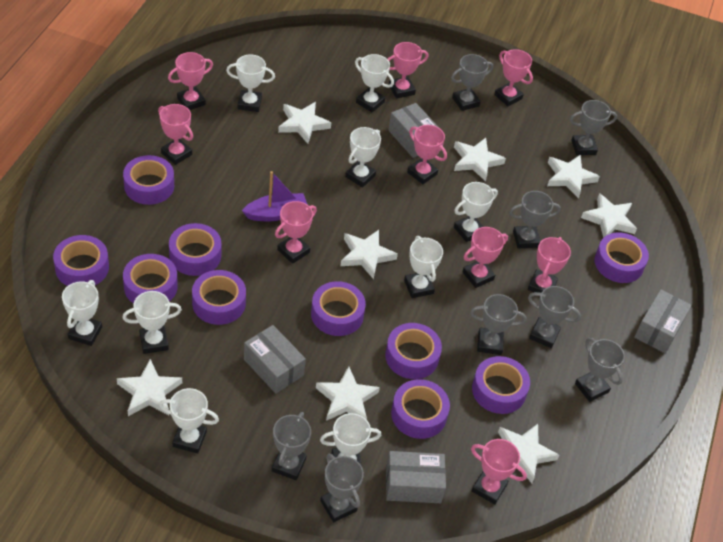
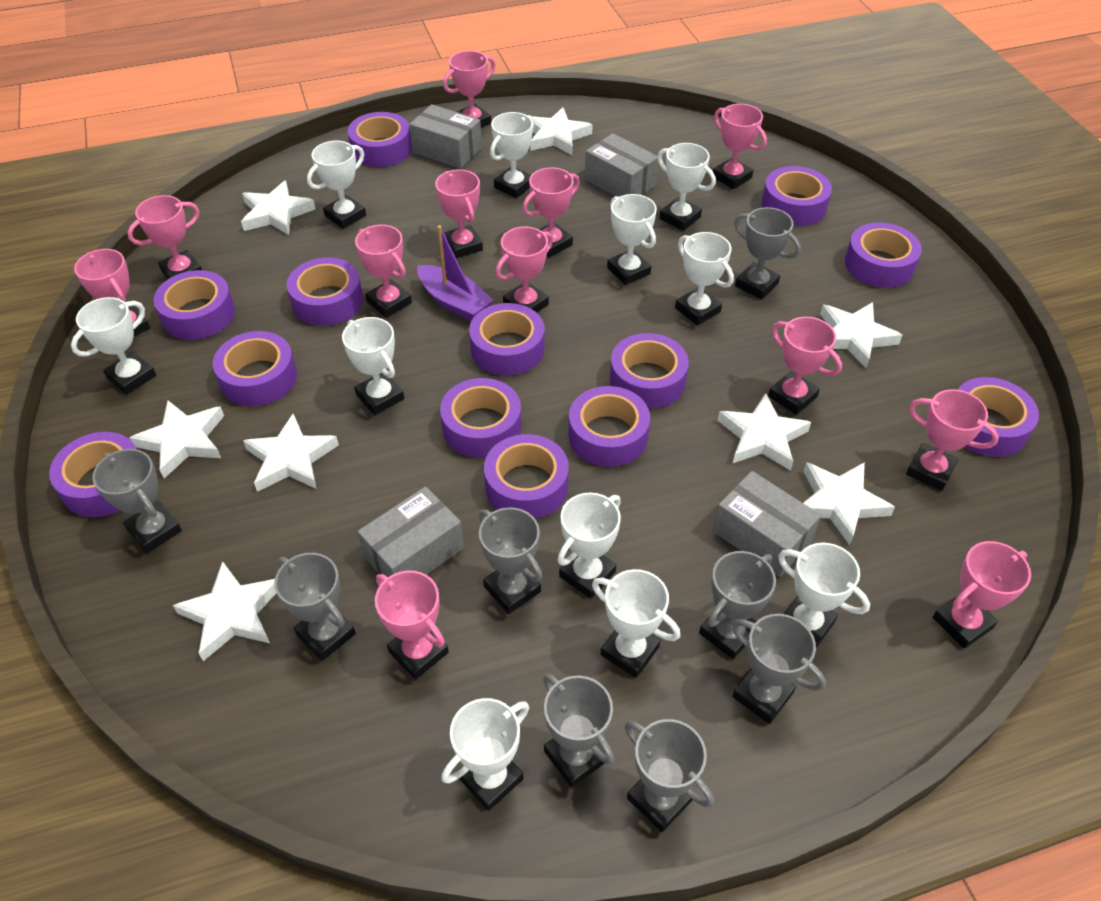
pink trophy: 9 -> 12
purple tape: 10 -> 13
white trophy: 9 -> 11

